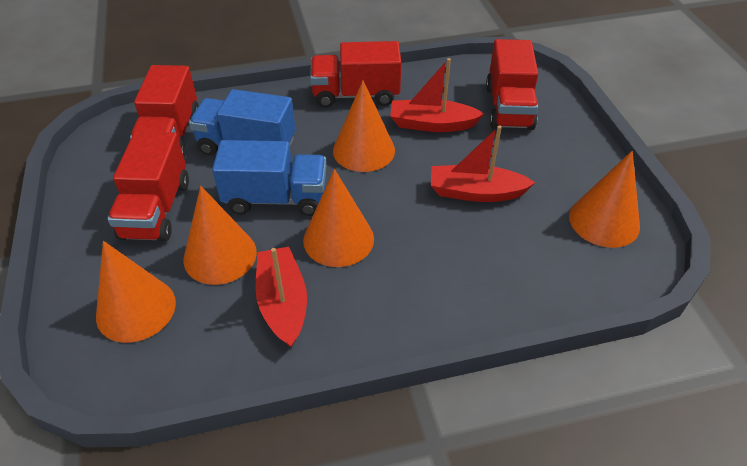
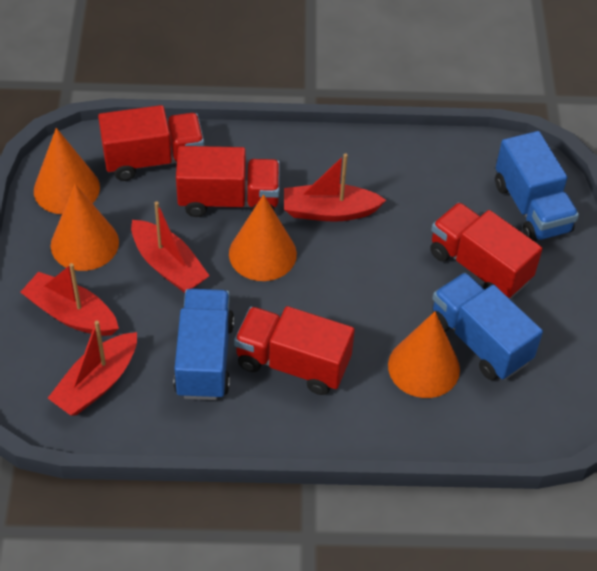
blue truck: 2 -> 3
orange cone: 5 -> 4
red boat: 3 -> 4

